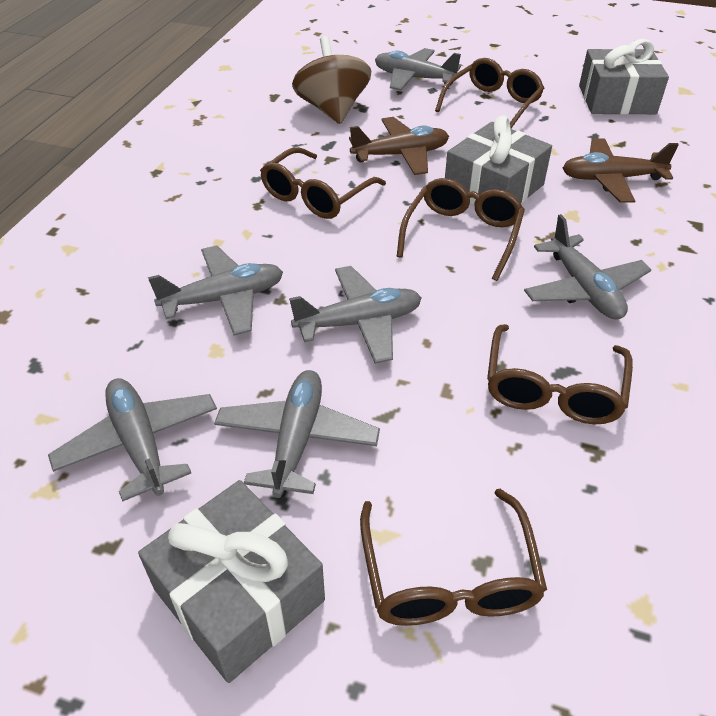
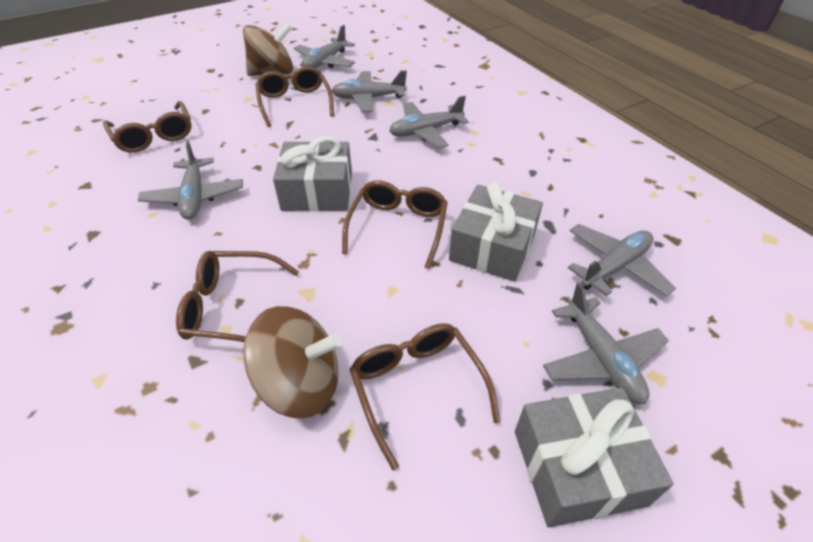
brown plane: 2 -> 0
brown spinning top: 1 -> 2

